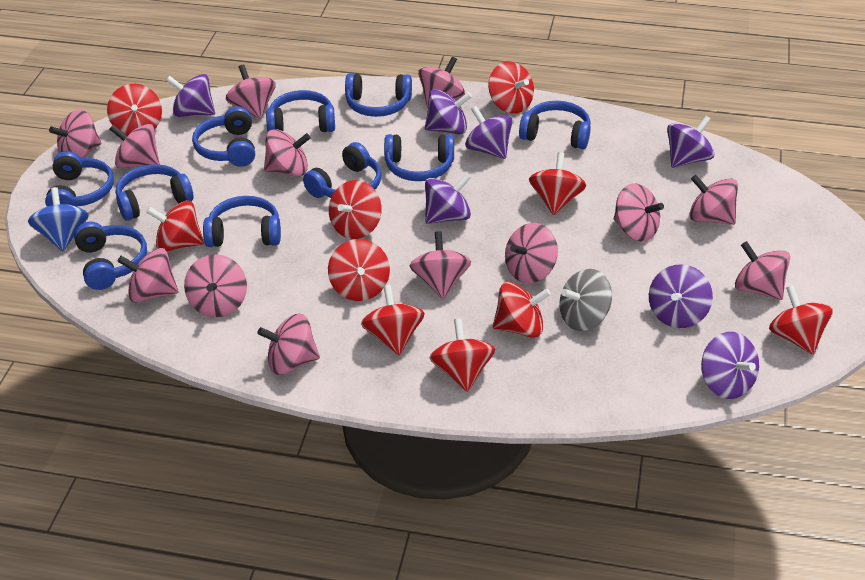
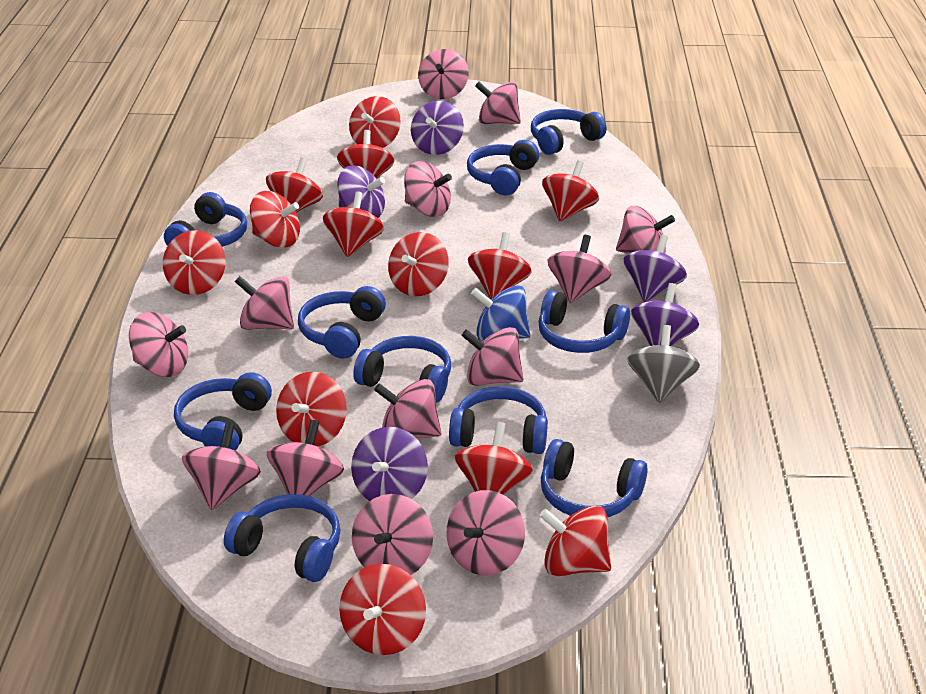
purple spinning top: 7 -> 5
red spinning top: 10 -> 13

